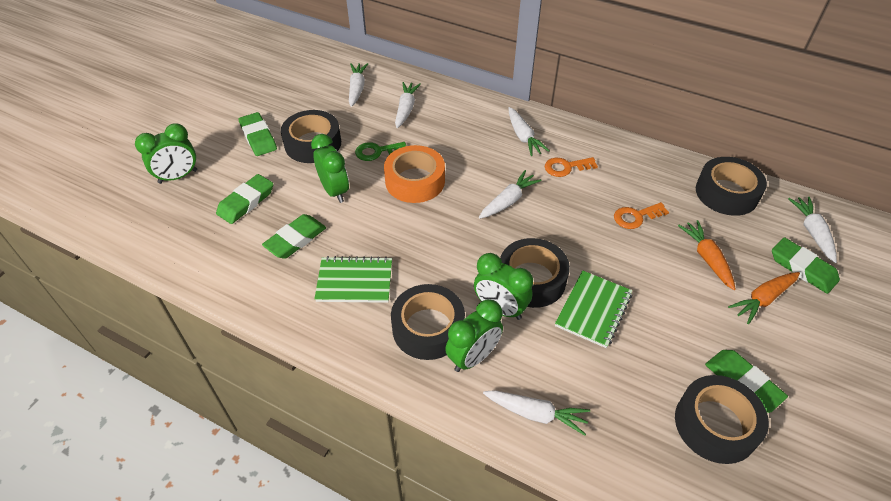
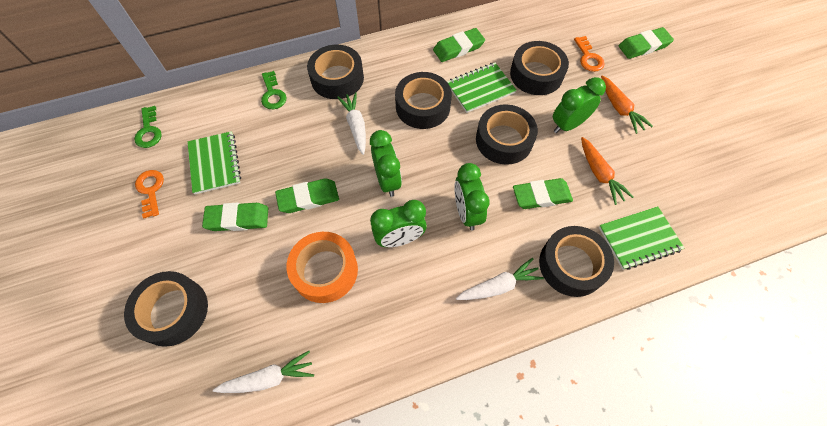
black tape: 5 -> 6
green key: 1 -> 2
green notebook: 2 -> 3
white carrot: 6 -> 3

